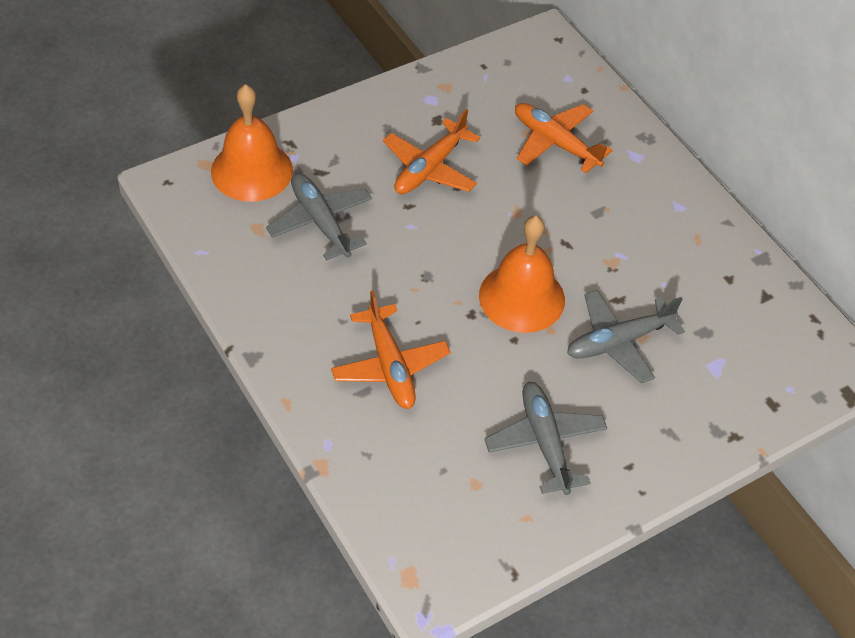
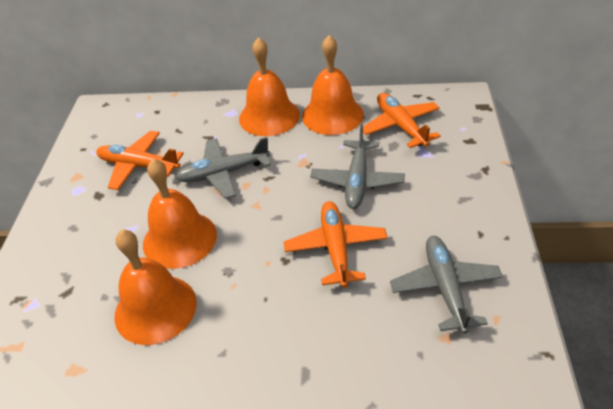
orange bell: 2 -> 4

